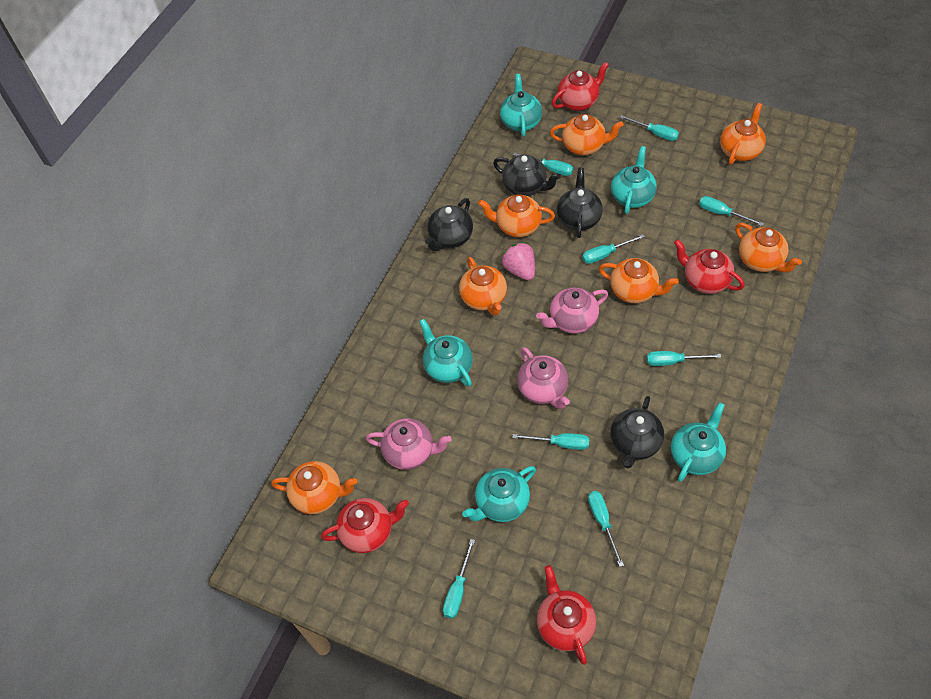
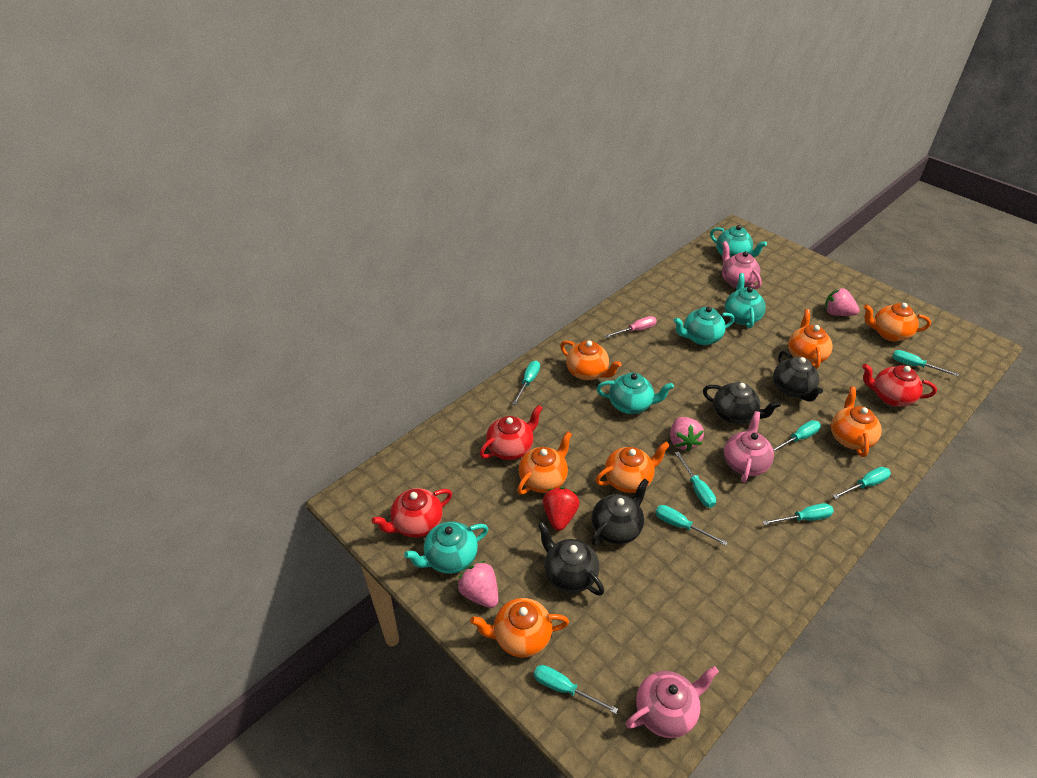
pink screwdriver: 0 -> 1
pink strawberry: 1 -> 3
red strawberry: 0 -> 1
red teapot: 4 -> 3

